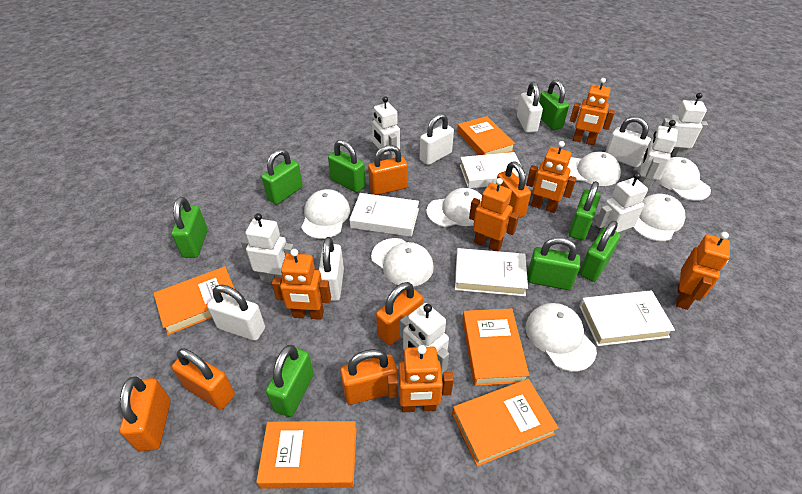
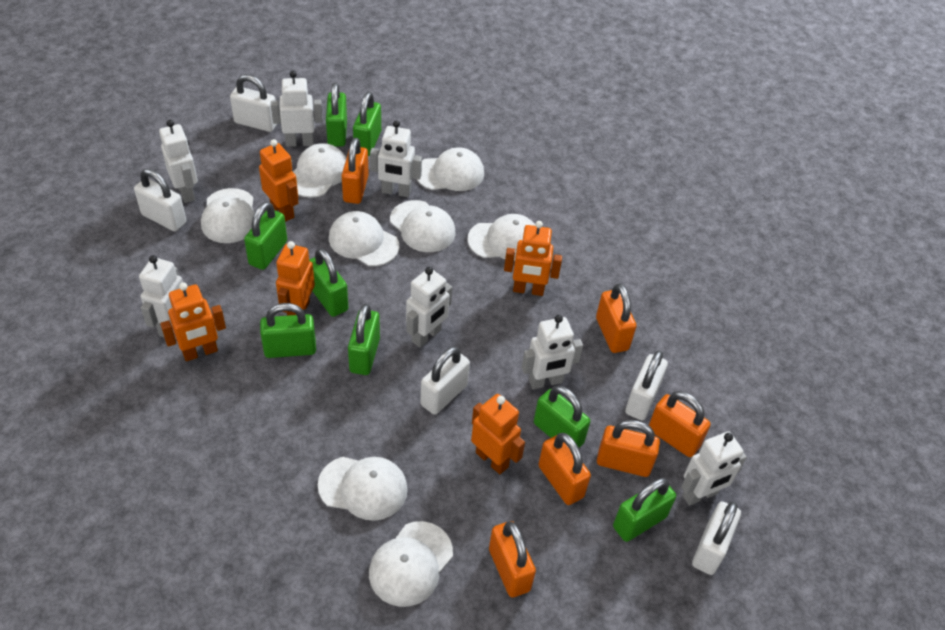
orange book: 5 -> 0
orange robot: 6 -> 5
white book: 4 -> 0
white cap: 7 -> 8
white robot: 6 -> 7

